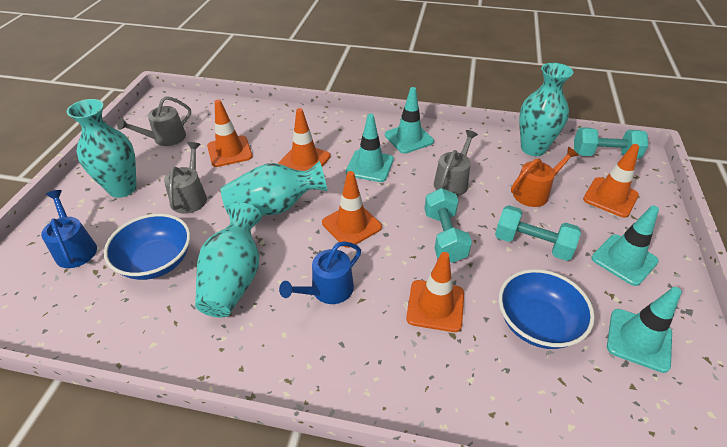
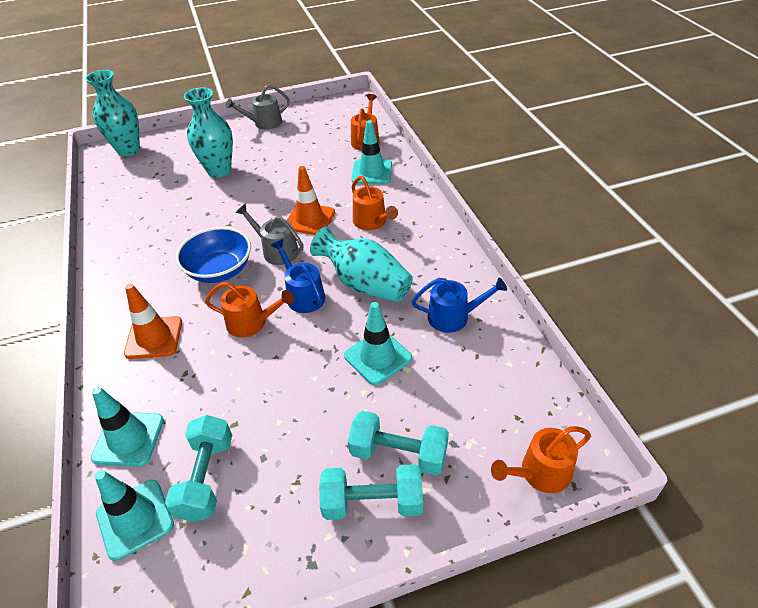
blue bowl: 2 -> 1
grey watering can: 3 -> 2
orange traffic cone: 5 -> 2
orange watering can: 1 -> 4
turquoise vase: 4 -> 3

